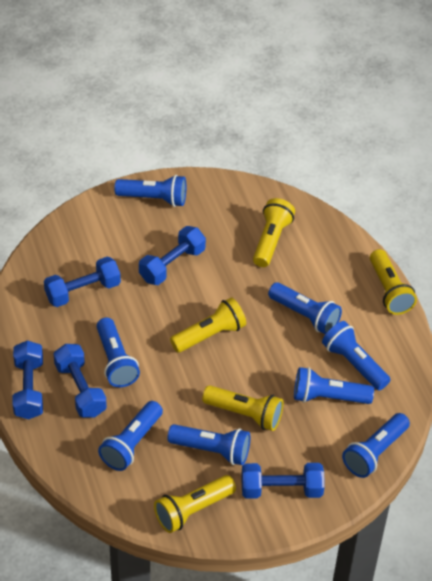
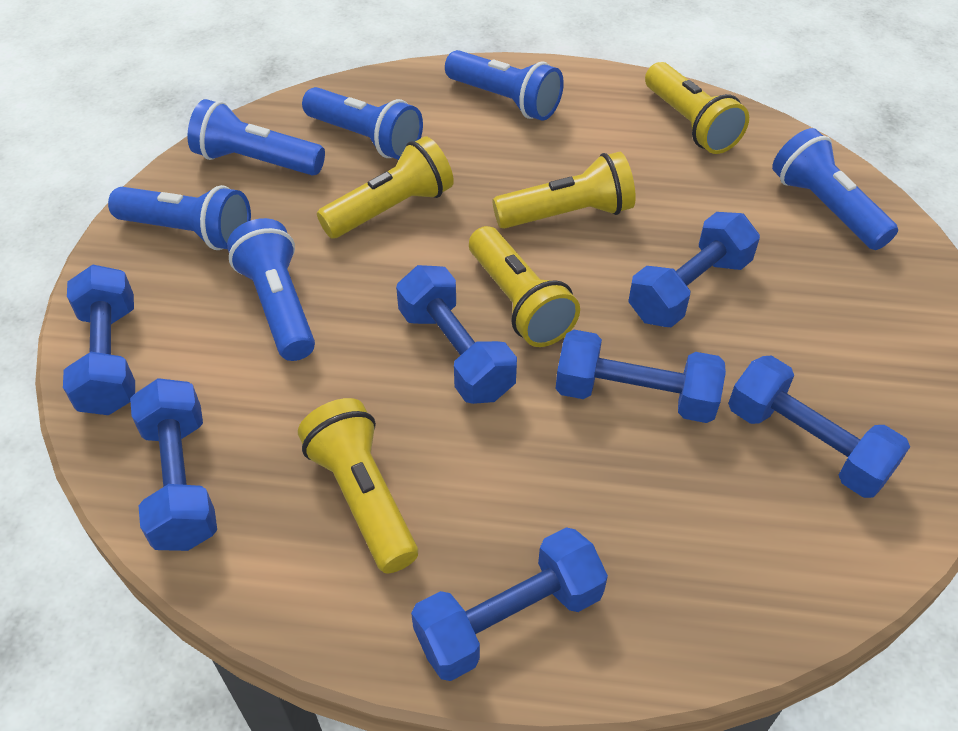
blue dumbbell: 5 -> 7
blue flashlight: 8 -> 6

